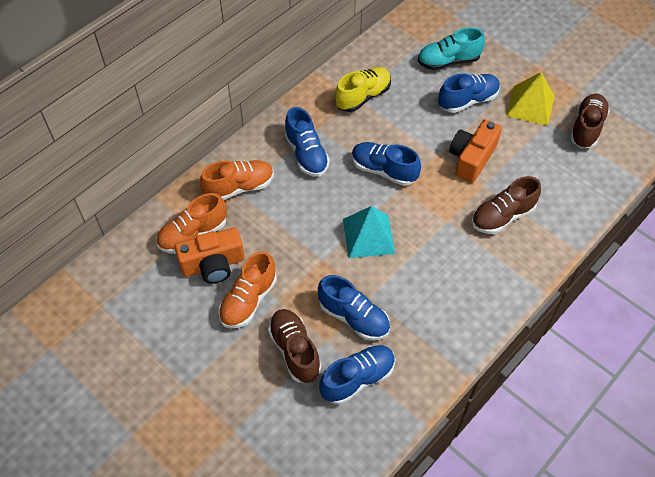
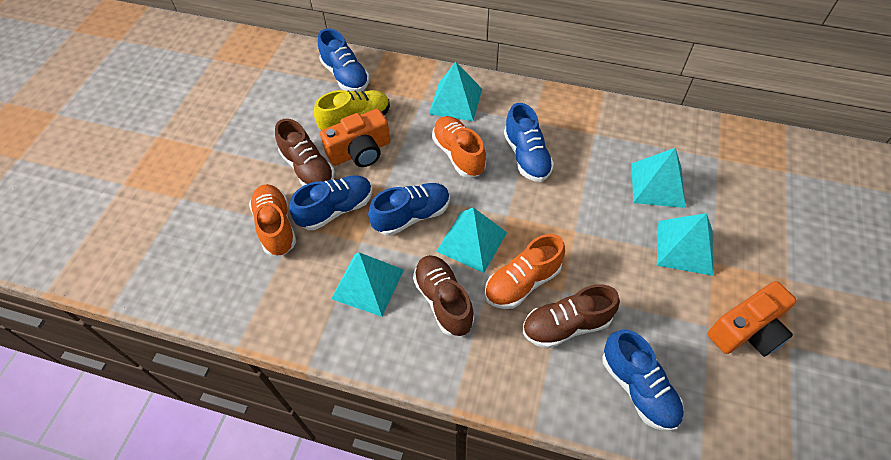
turquoise pyramid: 1 -> 5
turquoise shoe: 1 -> 0
yellow pyramid: 1 -> 0

